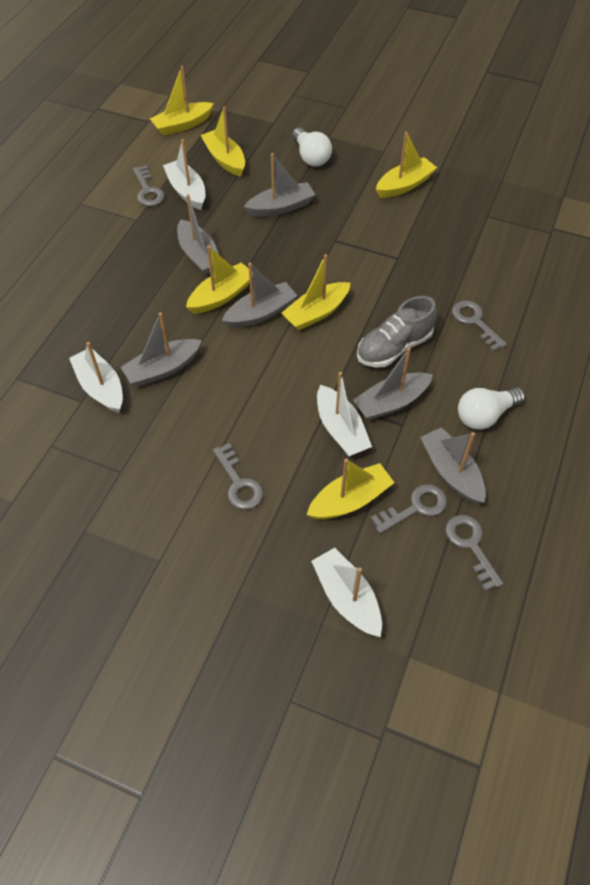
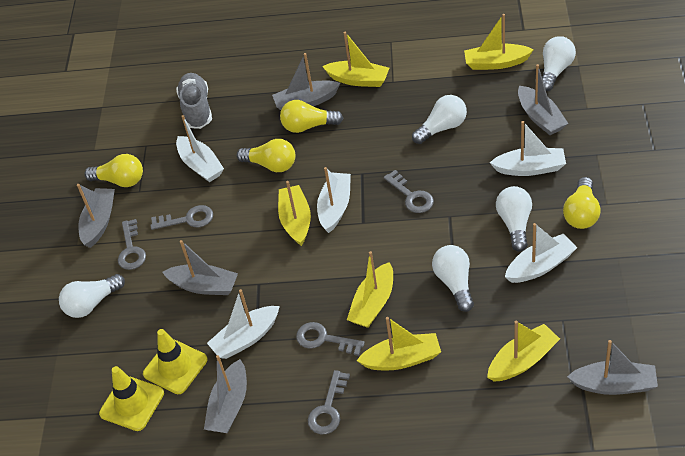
white boat: 4 -> 5
white light bulb: 2 -> 5
yellow light bulb: 0 -> 4
yellow traffic cone: 0 -> 2

